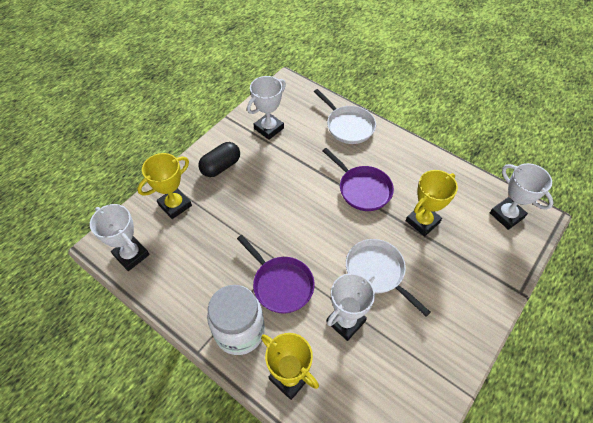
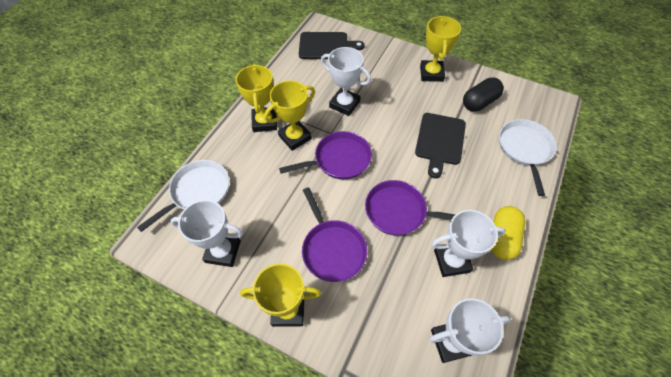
black cutting board: 0 -> 2
purple pan: 2 -> 3
white jar: 1 -> 0
yellow capsule: 0 -> 1
yellow trophy: 3 -> 4

